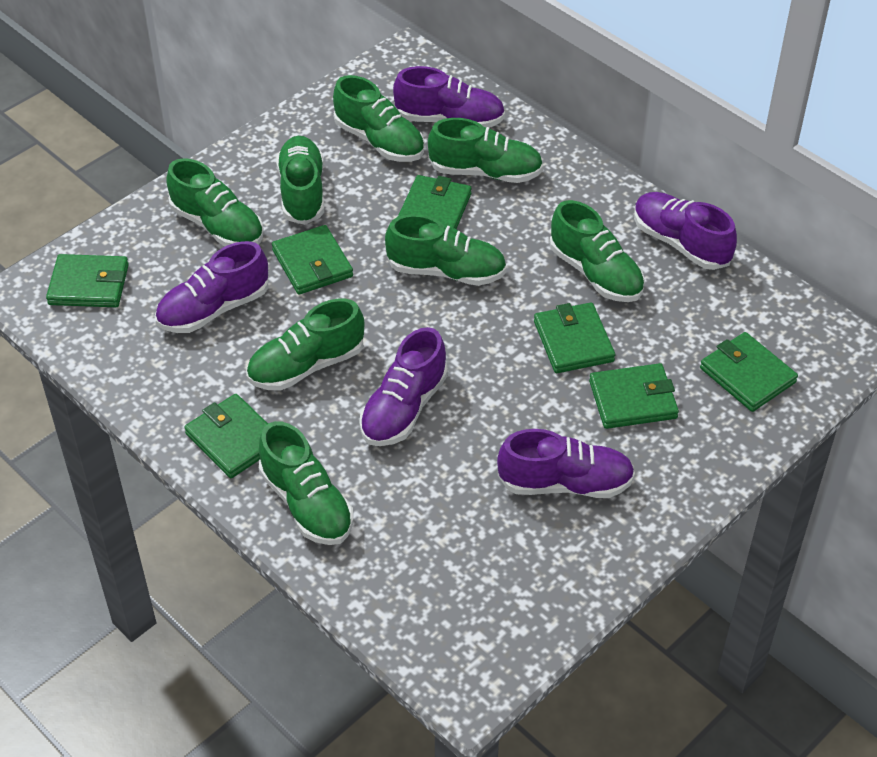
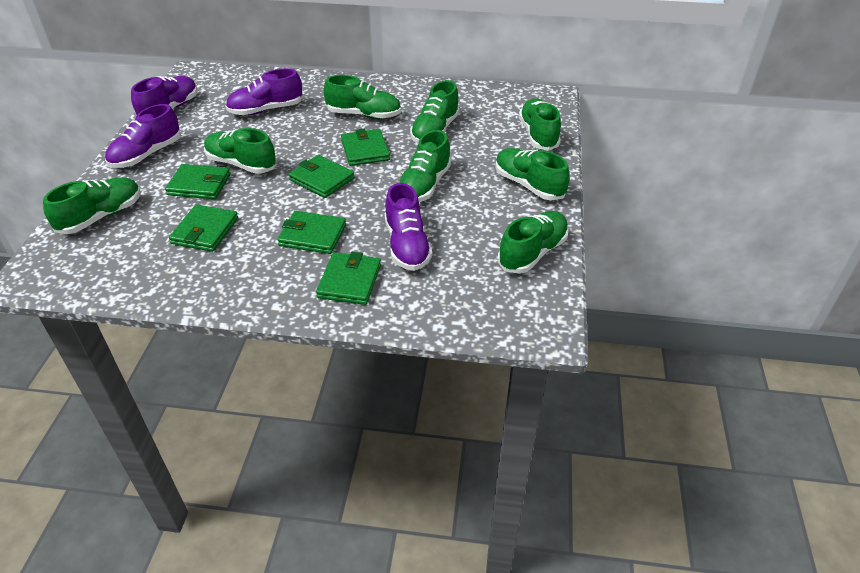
green wallet: 7 -> 6
purple shoe: 5 -> 4

